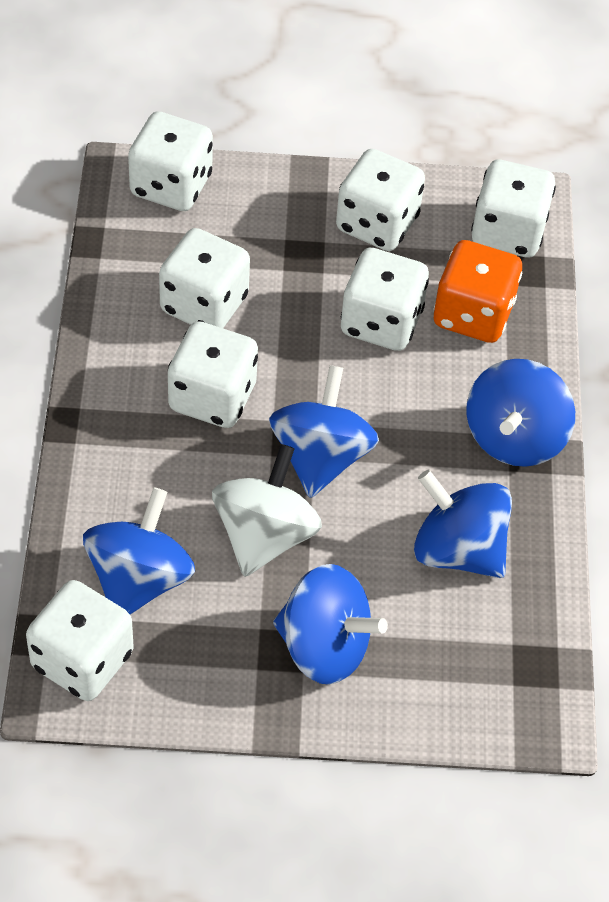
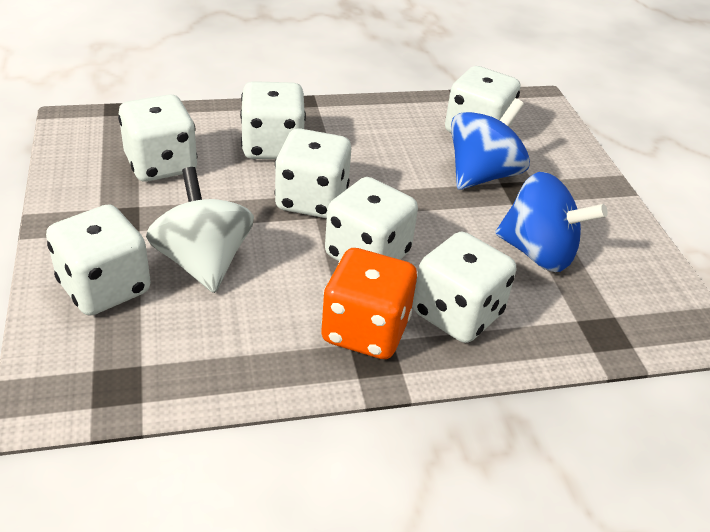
blue spinning top: 5 -> 2

